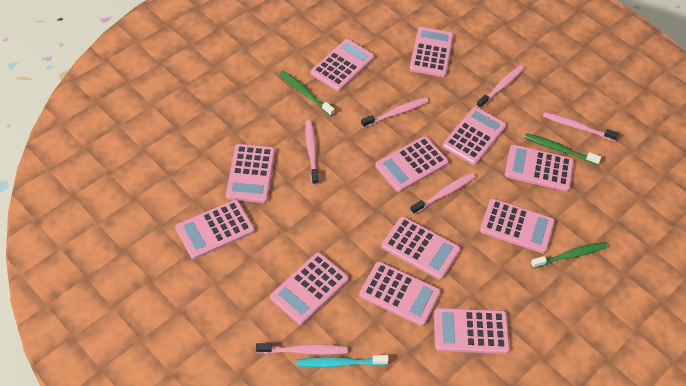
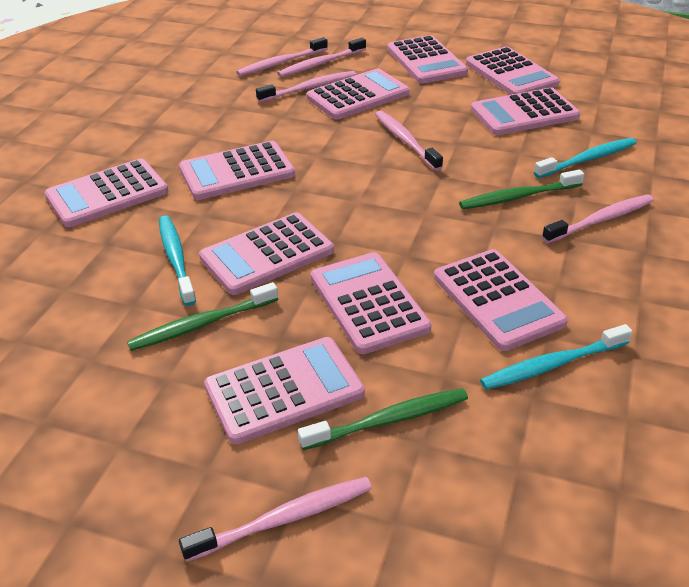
pink calculator: 12 -> 10
turquoise toothbrush: 1 -> 3

